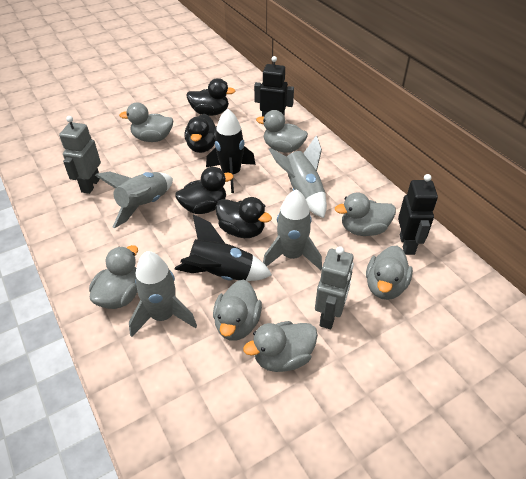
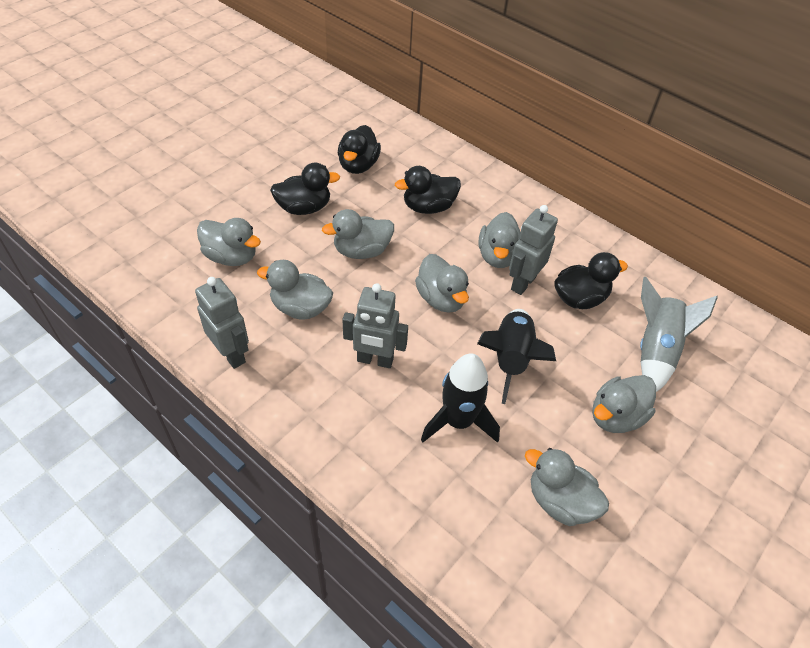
black robot: 2 -> 0
grey robot: 2 -> 3
grey rocket: 4 -> 1

